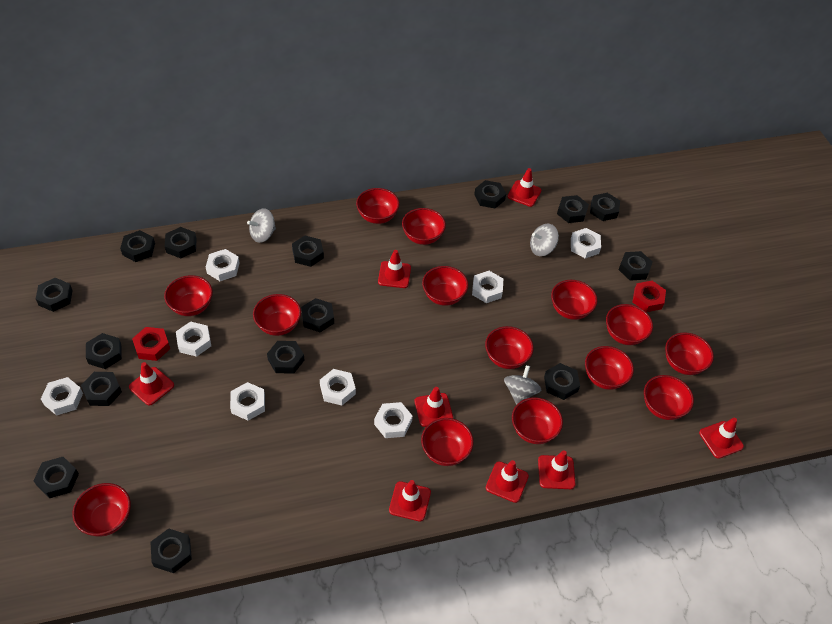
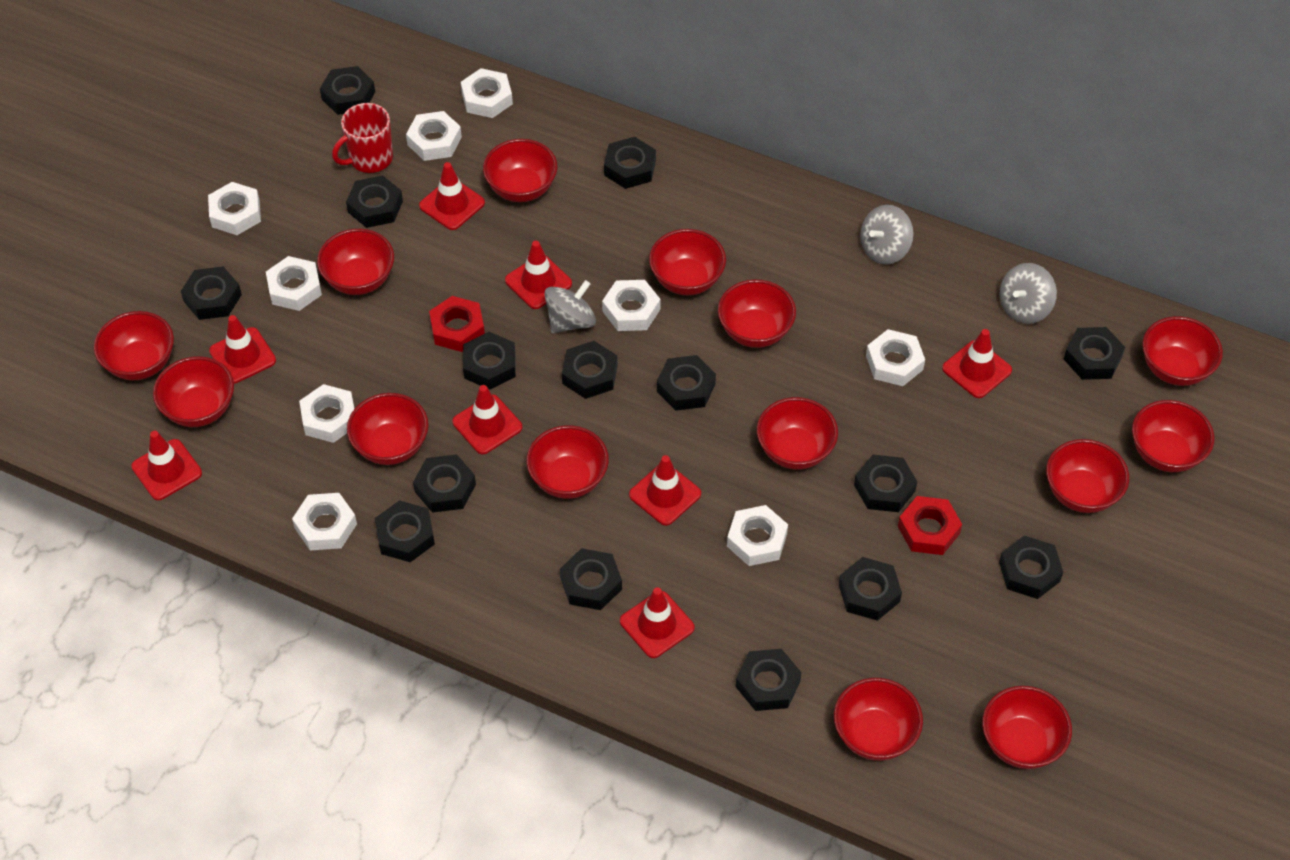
red mug: 0 -> 1
white nut: 8 -> 9

